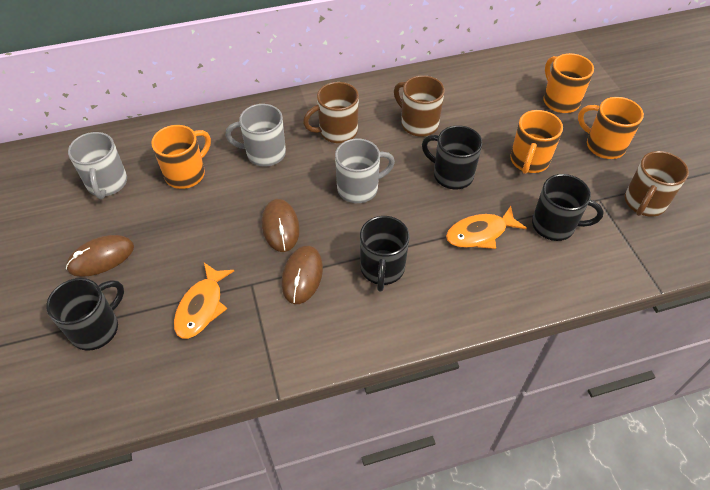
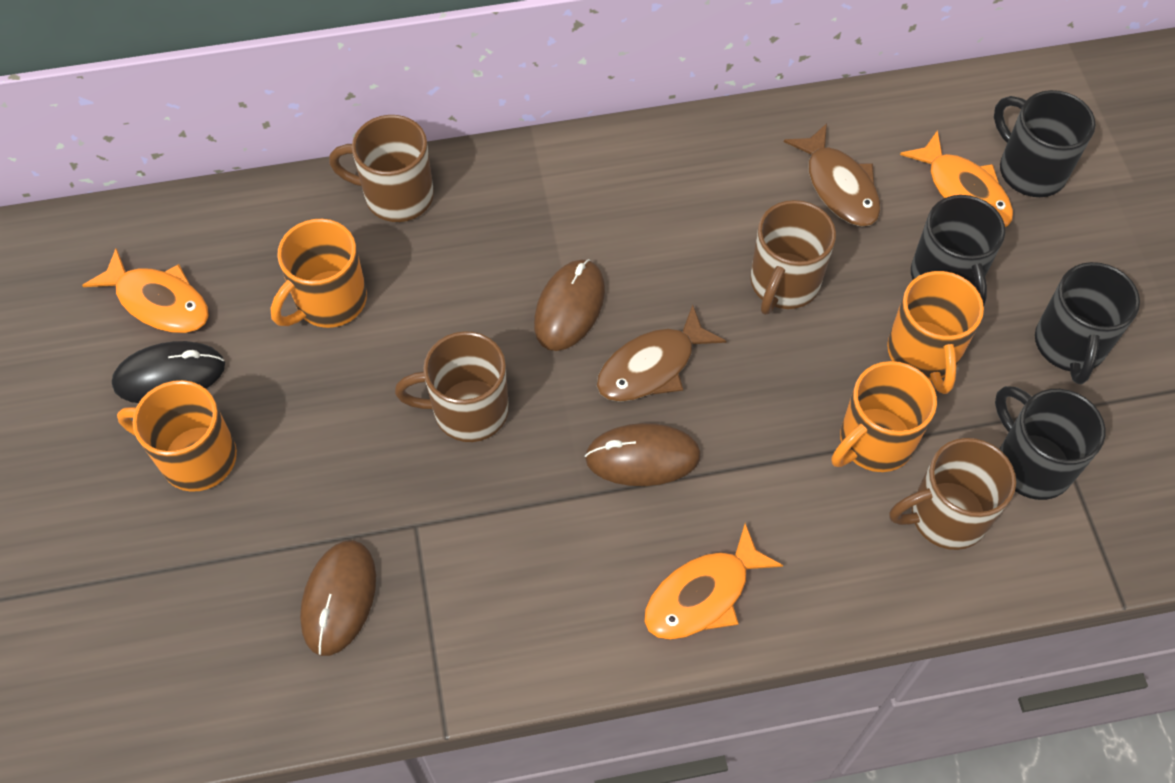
black mouse: 0 -> 1
brown fish: 0 -> 2
brown mug: 3 -> 4
grey mug: 3 -> 0
orange fish: 2 -> 3

